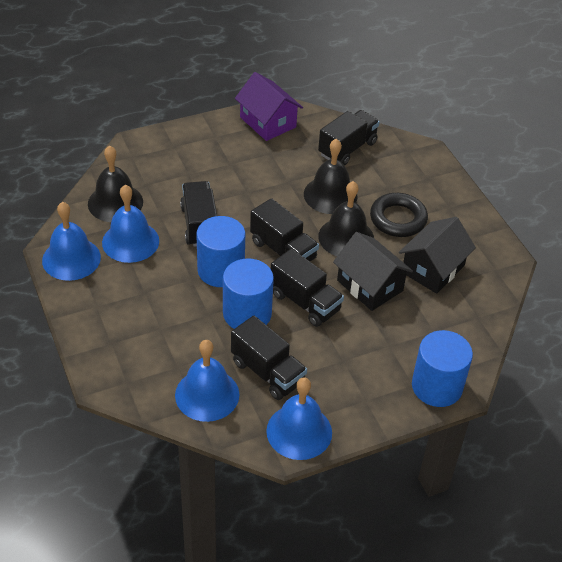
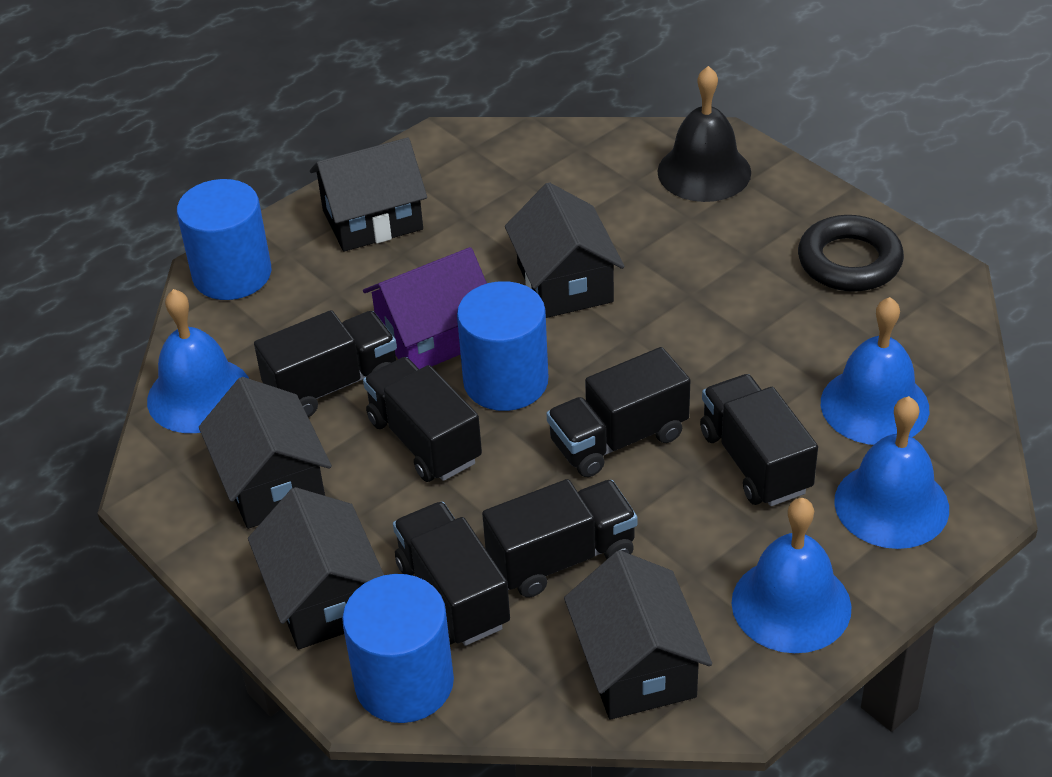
black bell: 3 -> 1
black house: 2 -> 5
black truck: 5 -> 6

